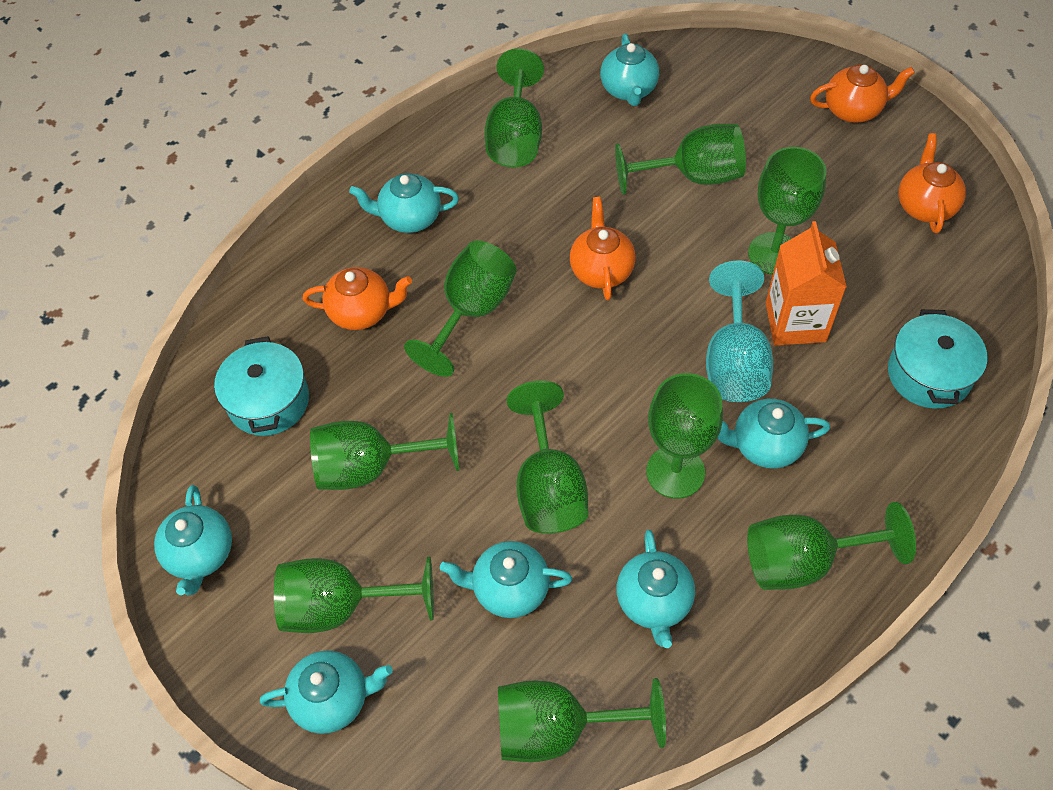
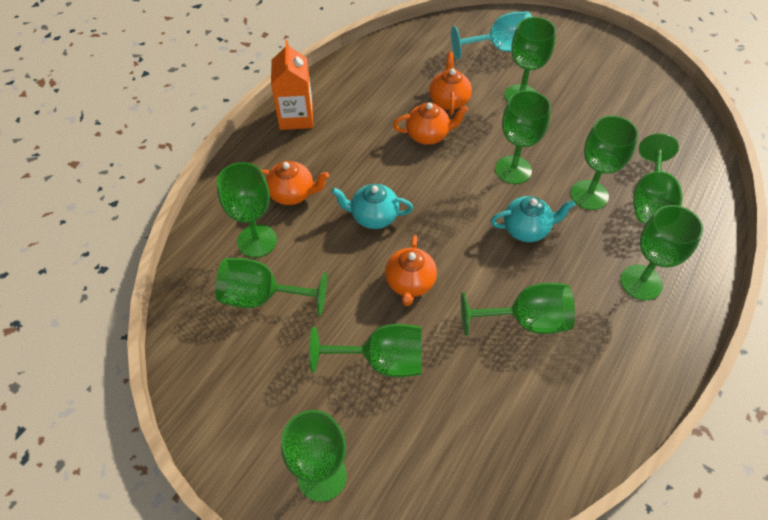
turquoise pot: 2 -> 0
turquoise teapot: 7 -> 2

